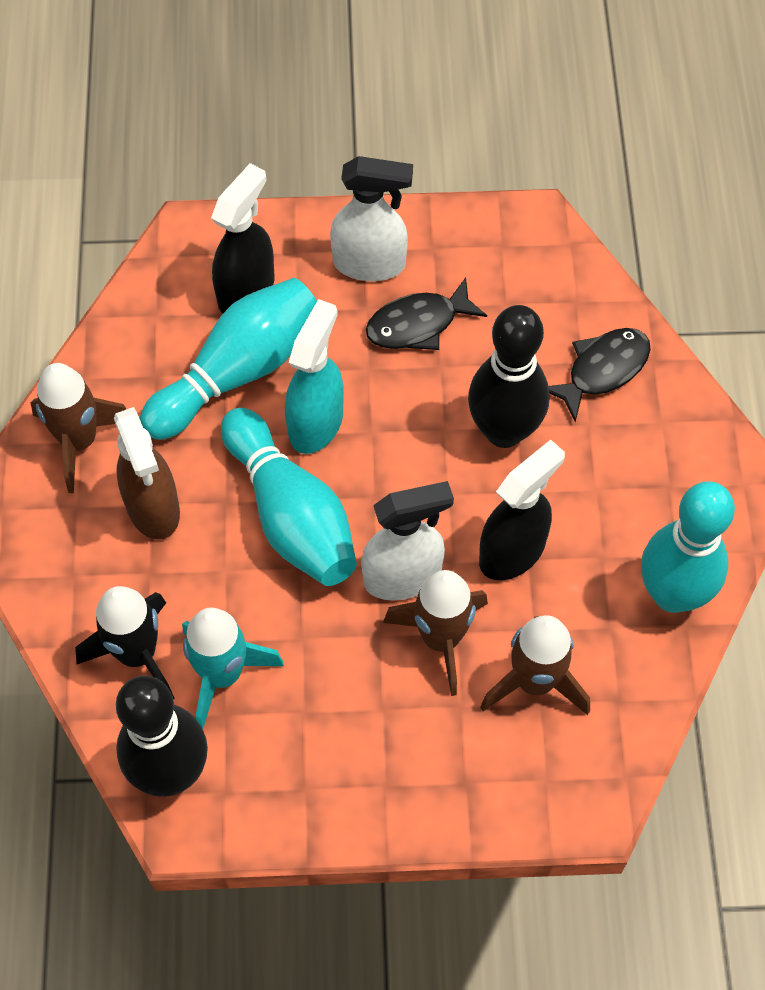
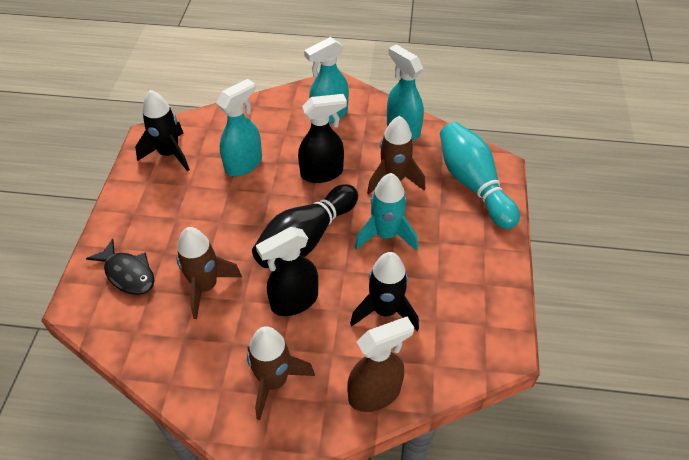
black bowling pin: 2 -> 1
black fish: 2 -> 1
black rocket: 1 -> 2
turquoise bowling pin: 3 -> 1
turquoise spray bottle: 1 -> 3
white spray bottle: 2 -> 0

